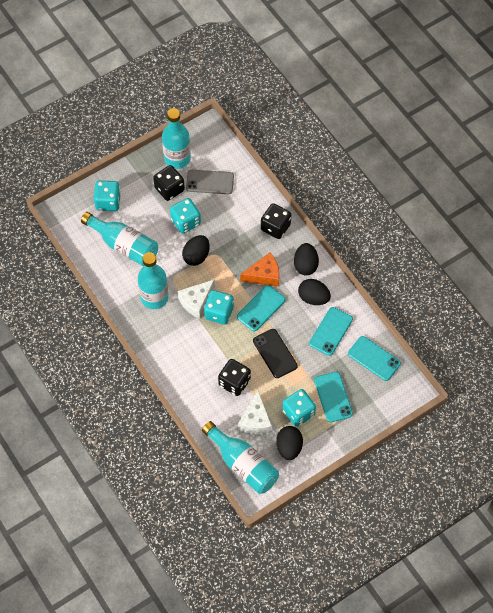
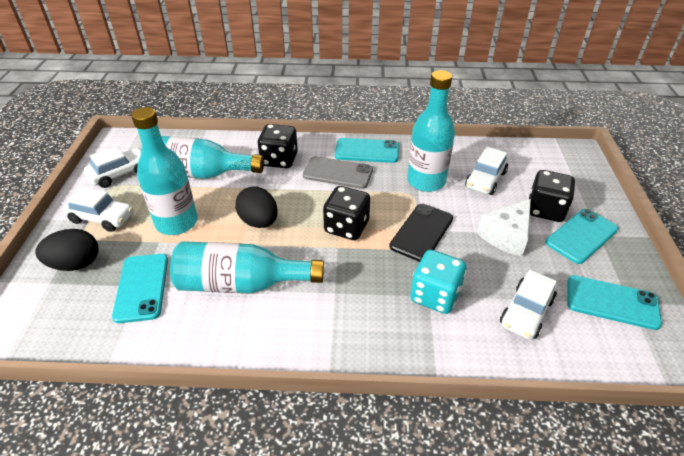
black egg: 4 -> 2
orange cheese: 1 -> 0
turquoise dice: 4 -> 1
white car: 0 -> 4
white cheese: 2 -> 1

